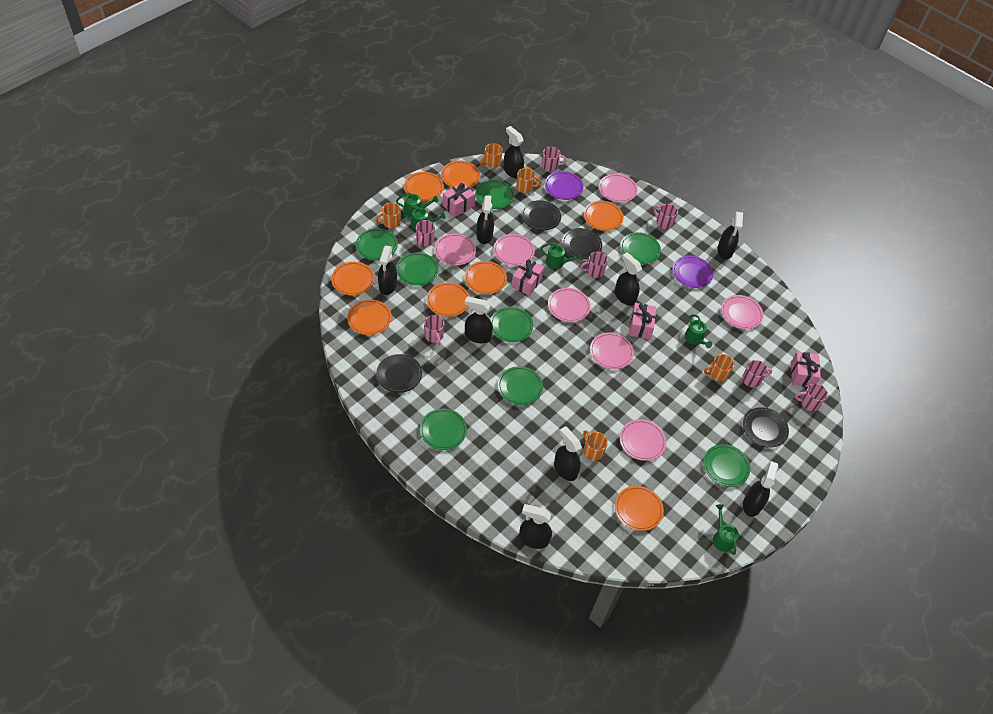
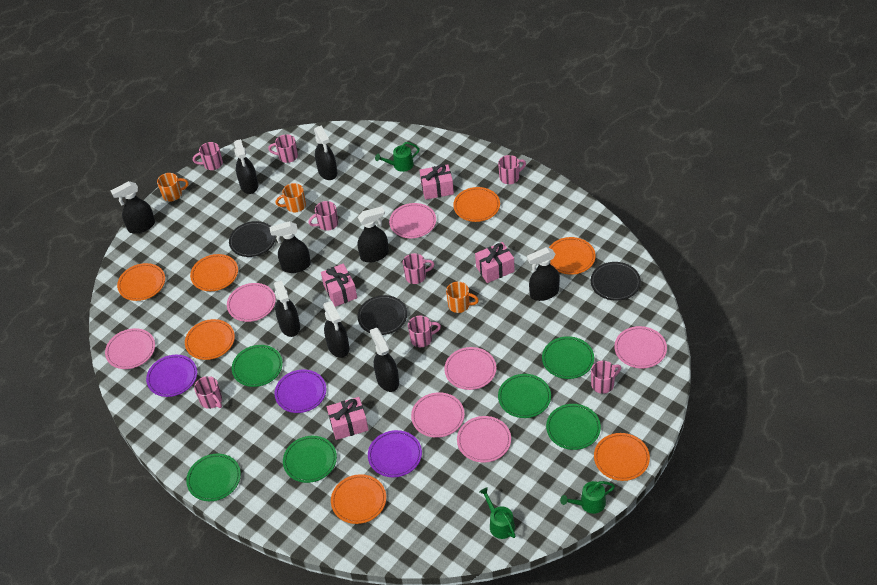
black plate: 4 -> 3
green plate: 8 -> 6
green watering can: 5 -> 3
orange mug: 5 -> 3
orange plate: 8 -> 7
pink mug: 7 -> 8
purple plate: 2 -> 3

